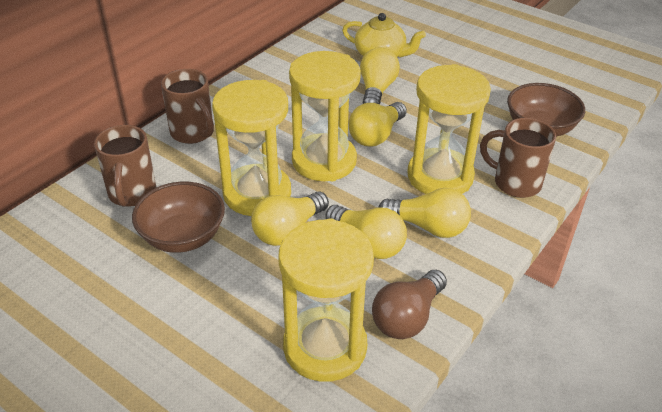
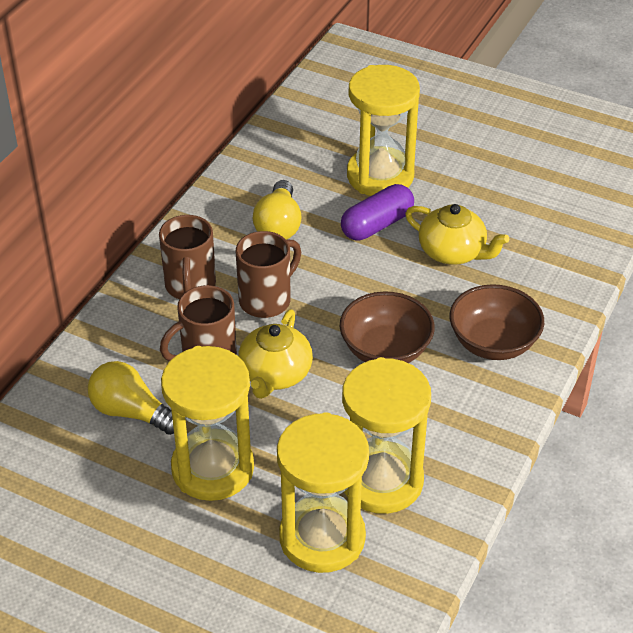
brown light bulb: 1 -> 0
purple capsule: 0 -> 1
yellow light bulb: 5 -> 2
yellow teapot: 1 -> 2

